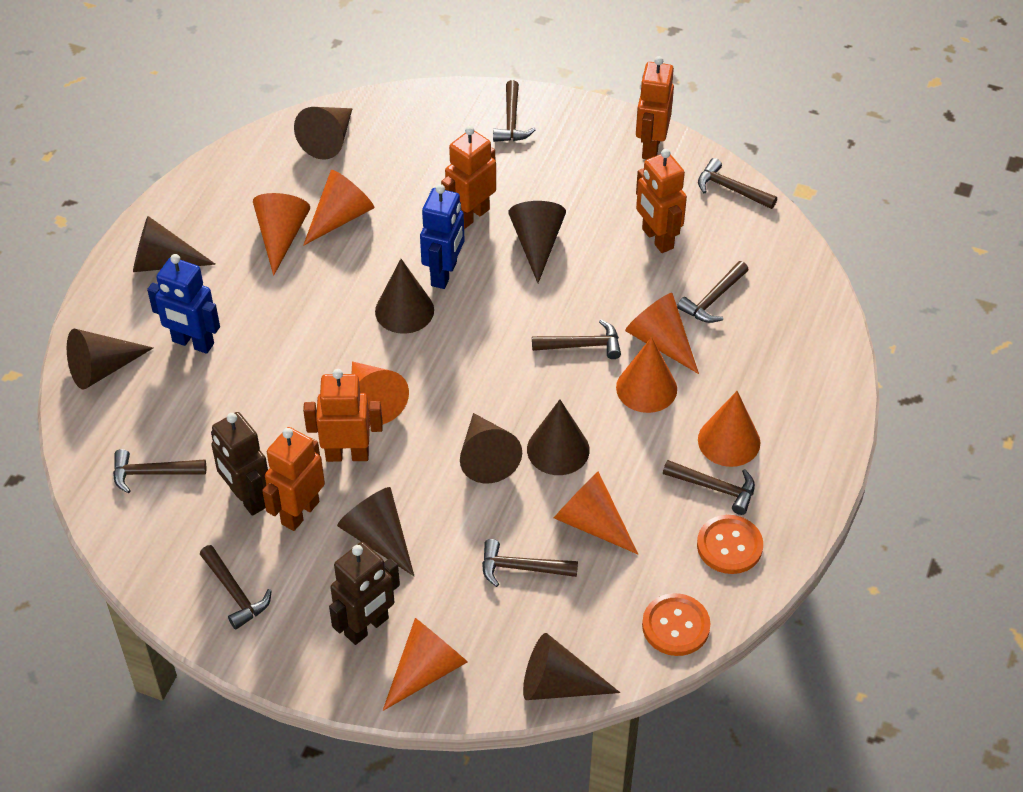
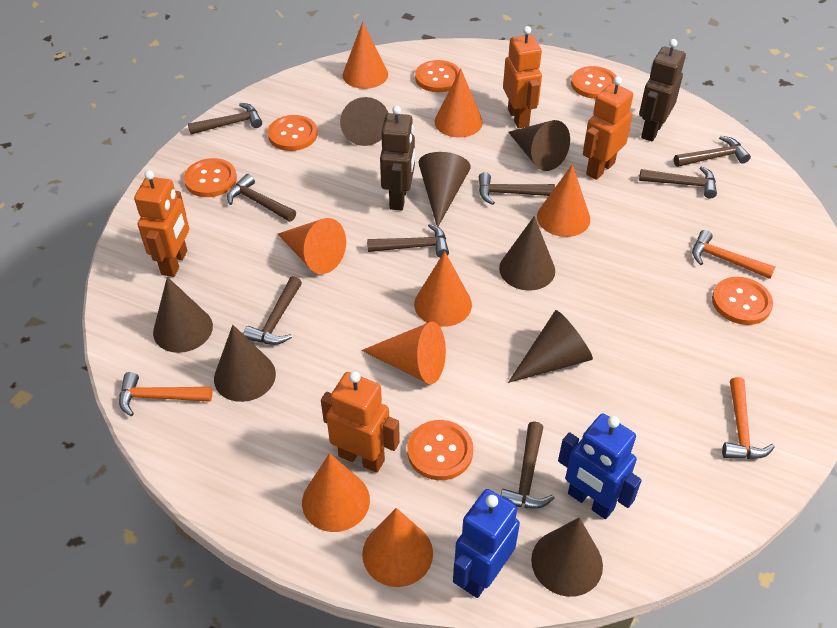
brown cone: 9 -> 8
orange button: 2 -> 6
orange hammer: 0 -> 3
orange robot: 5 -> 4

